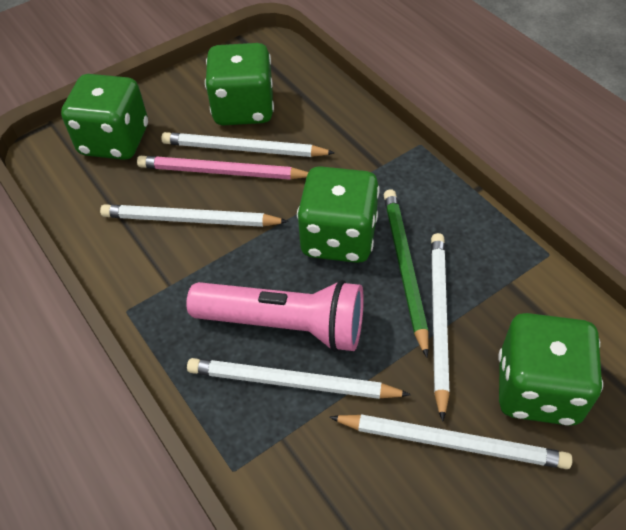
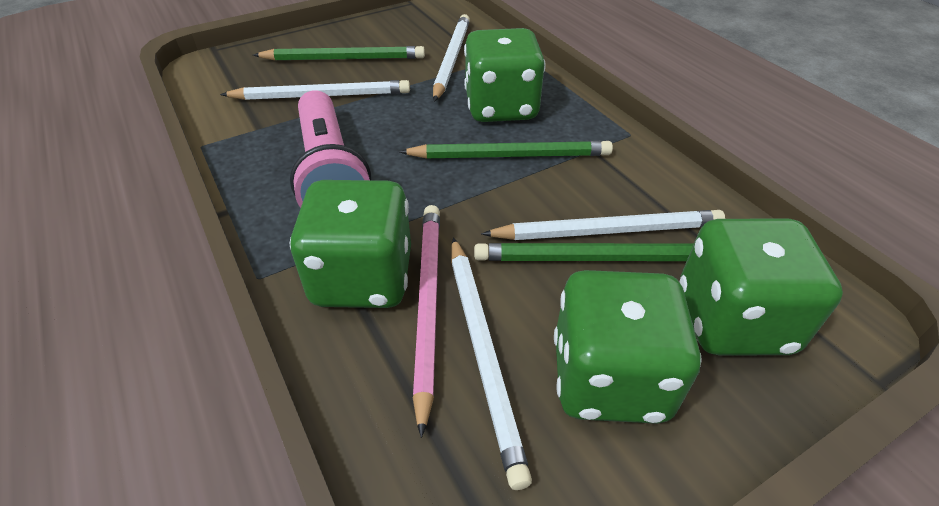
green pencil: 1 -> 3
white pencil: 5 -> 4

